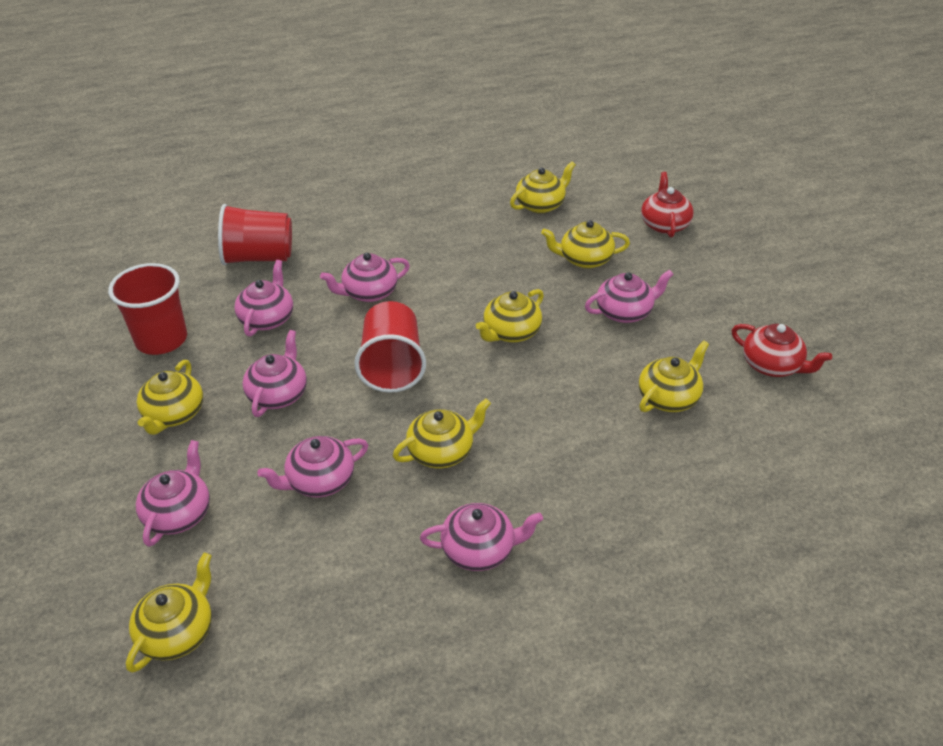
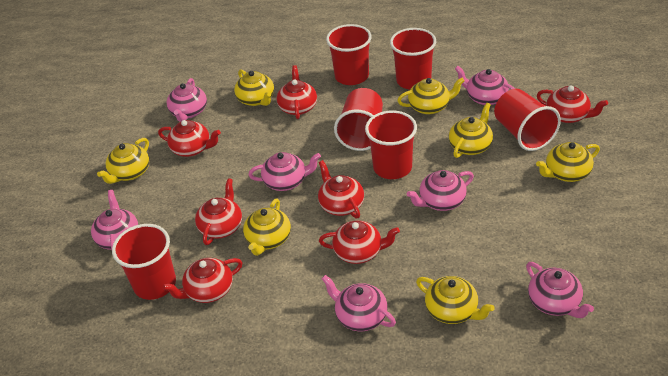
red cup: 3 -> 6
red teapot: 2 -> 7

